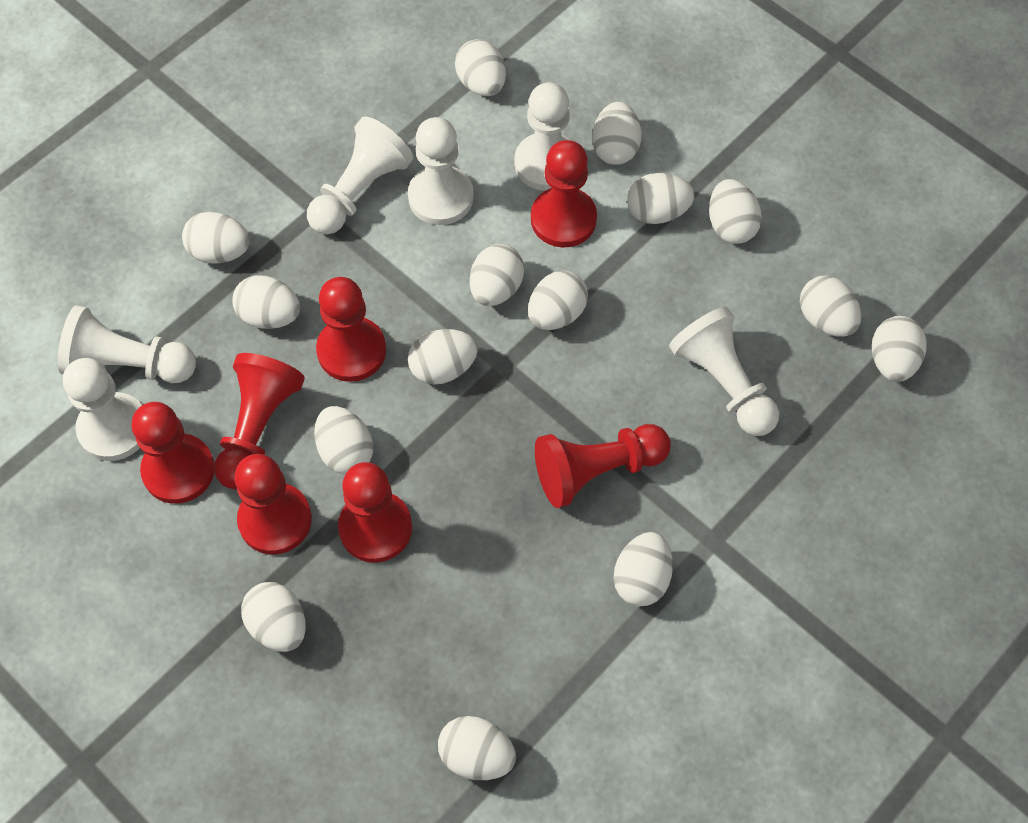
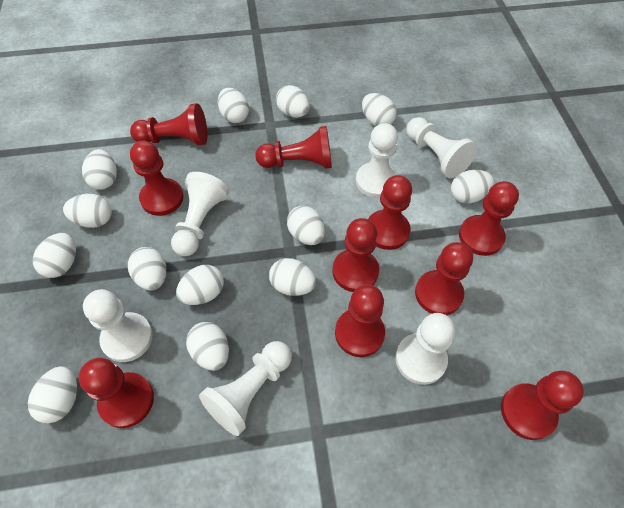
red pawn: 7 -> 10
white egg: 15 -> 13

